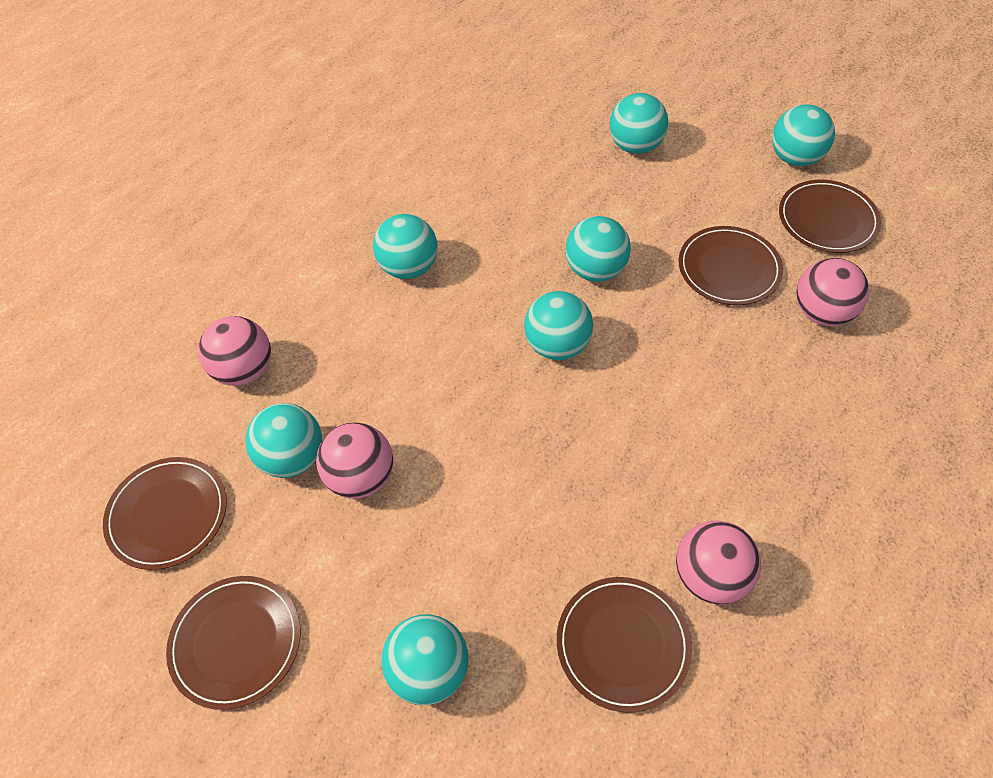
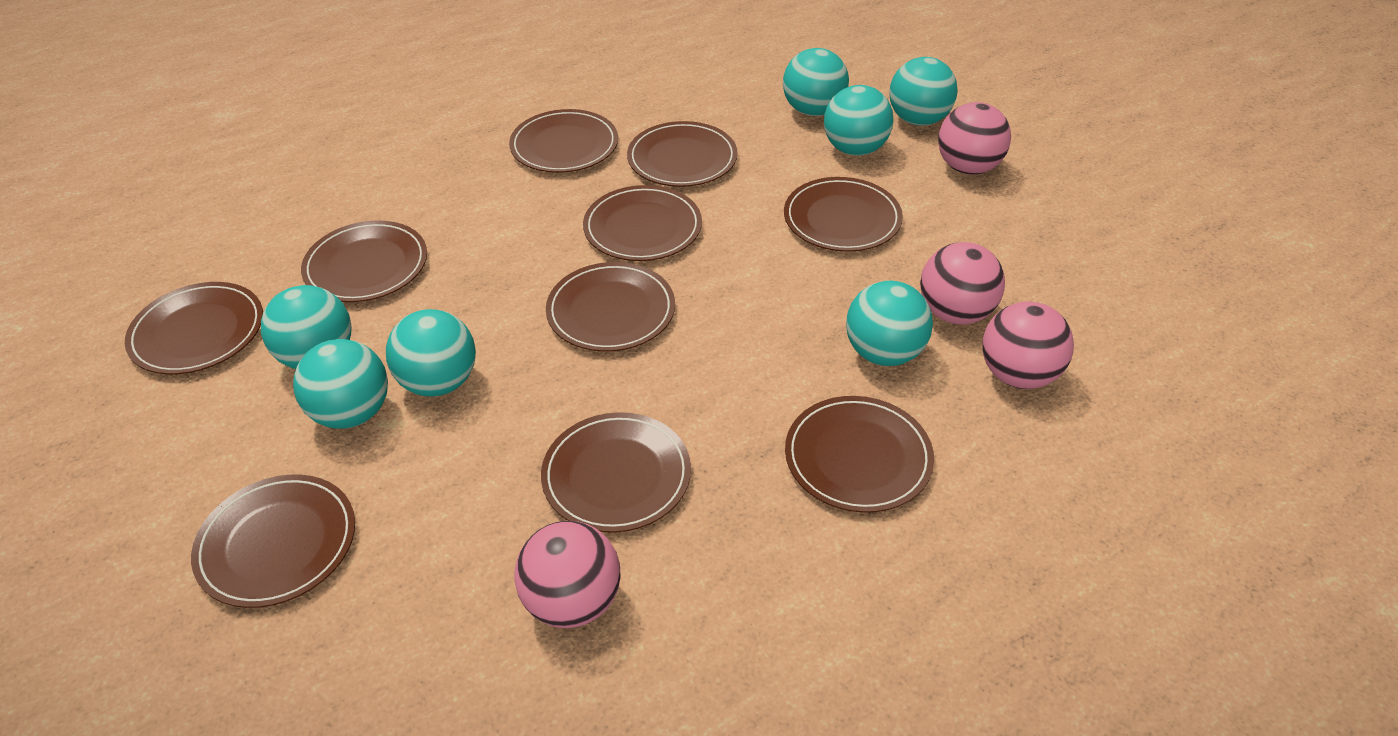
brown plate: 5 -> 10

